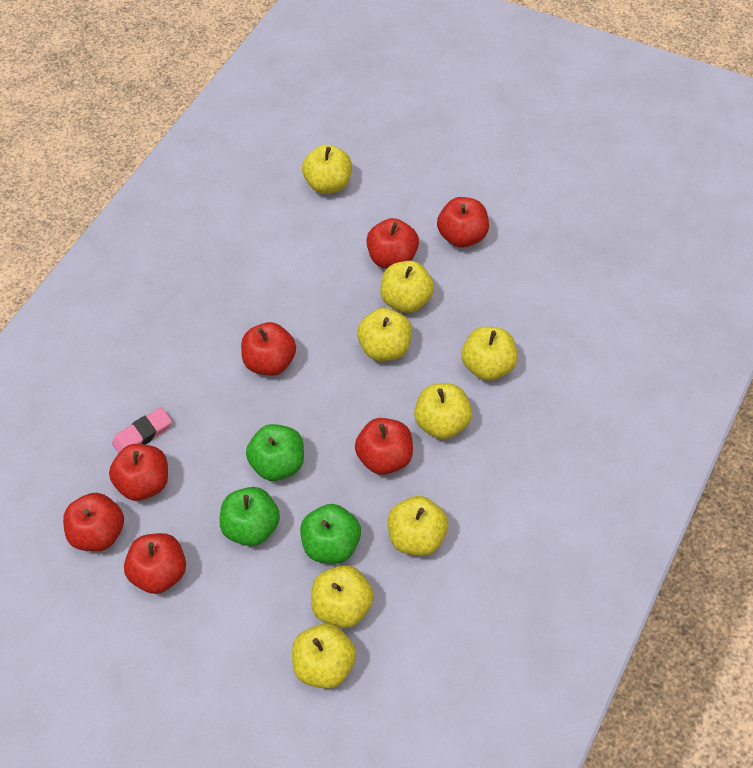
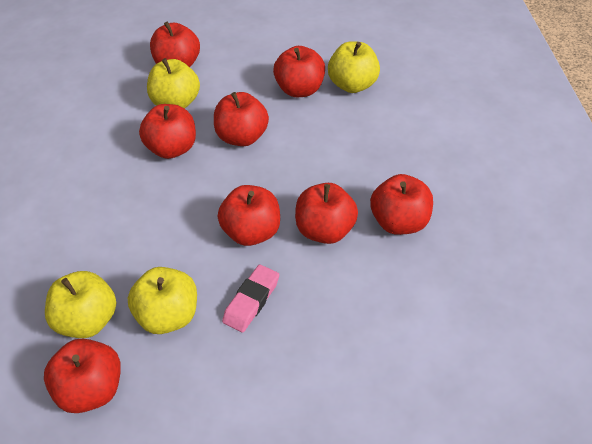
green apple: 3 -> 0
red apple: 7 -> 8
yellow apple: 8 -> 4

